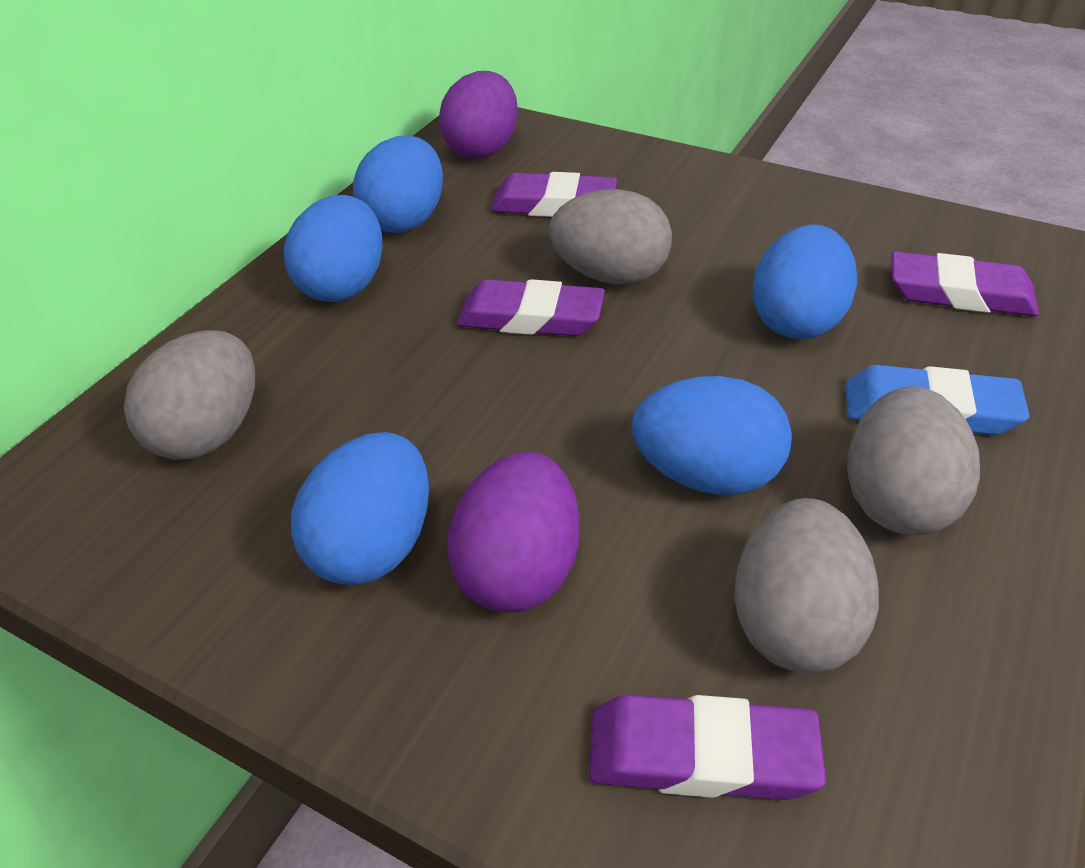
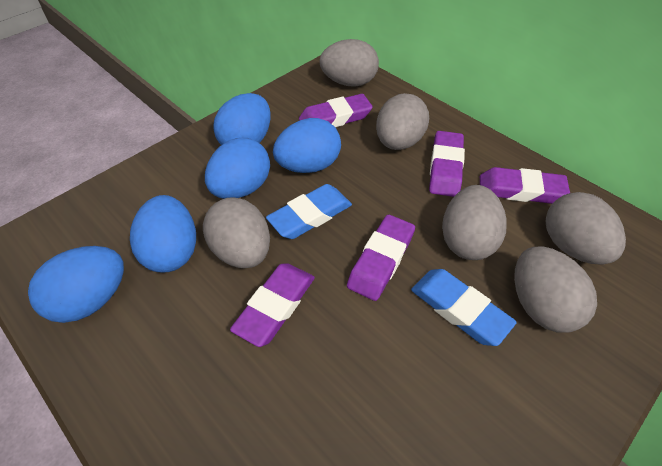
blue eraser: 1 -> 2
grey egg: 4 -> 6
purple egg: 2 -> 0
purple eraser: 4 -> 5

